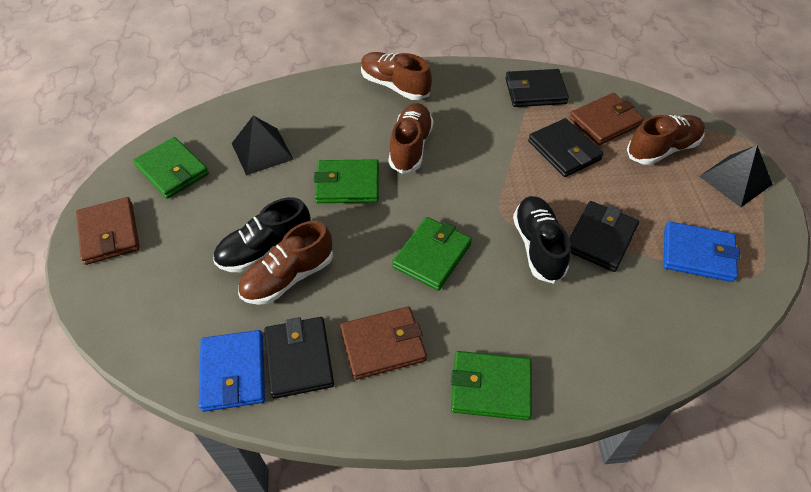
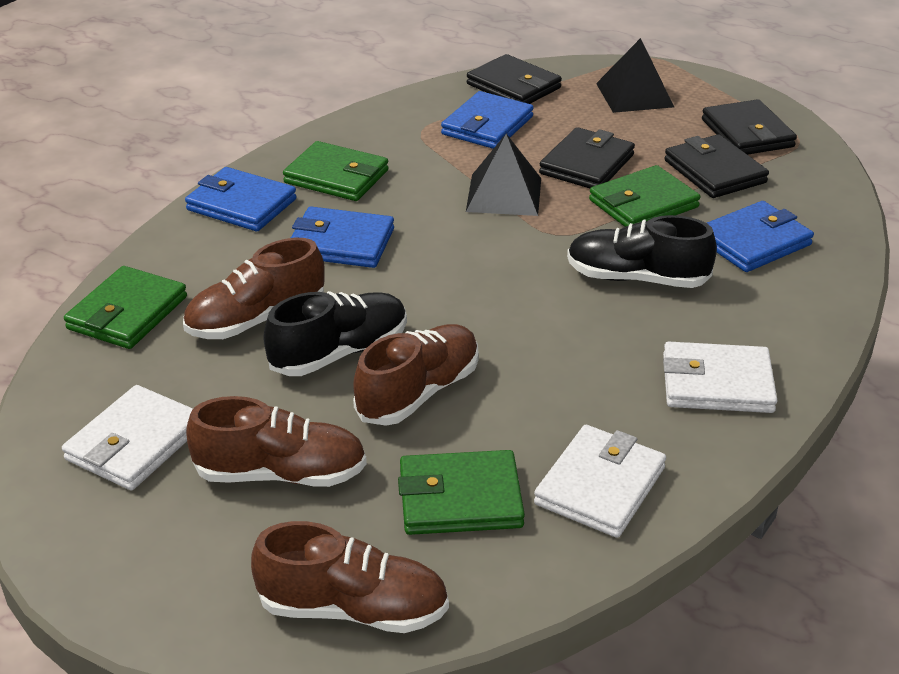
blue wallet: 2 -> 4
brown wallet: 3 -> 0
white wallet: 0 -> 3

